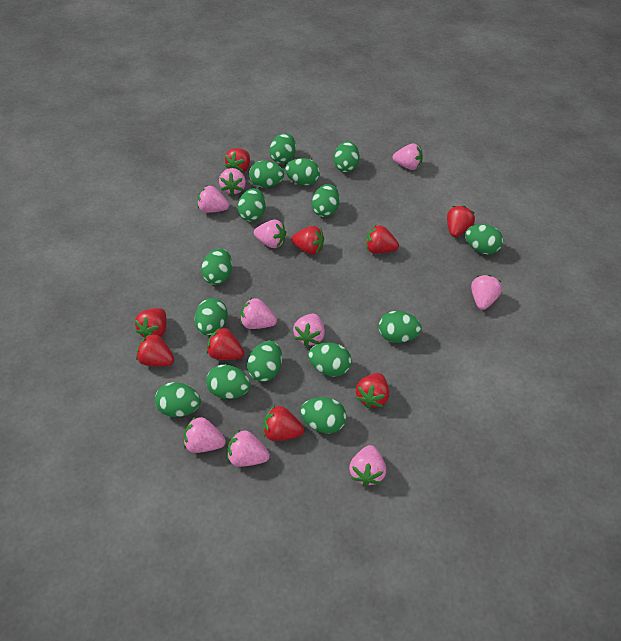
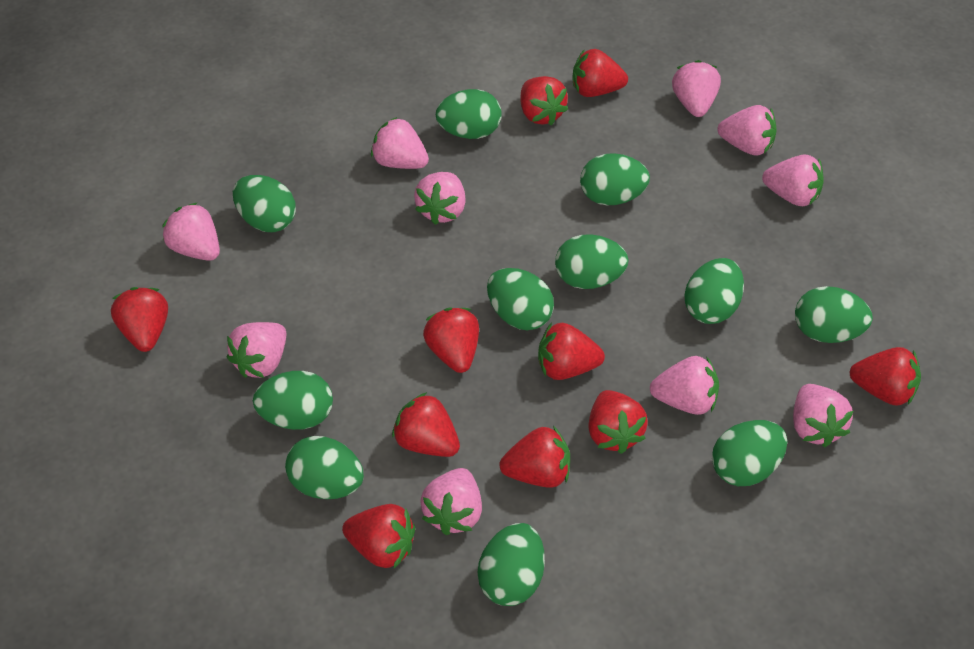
green egg: 15 -> 11
red strawberry: 9 -> 10

